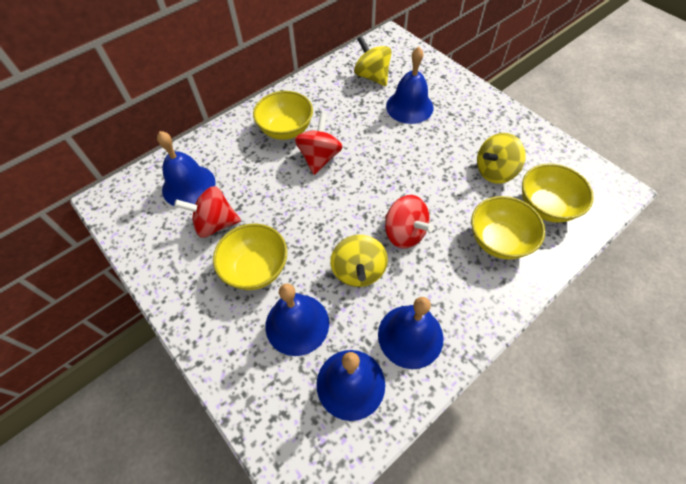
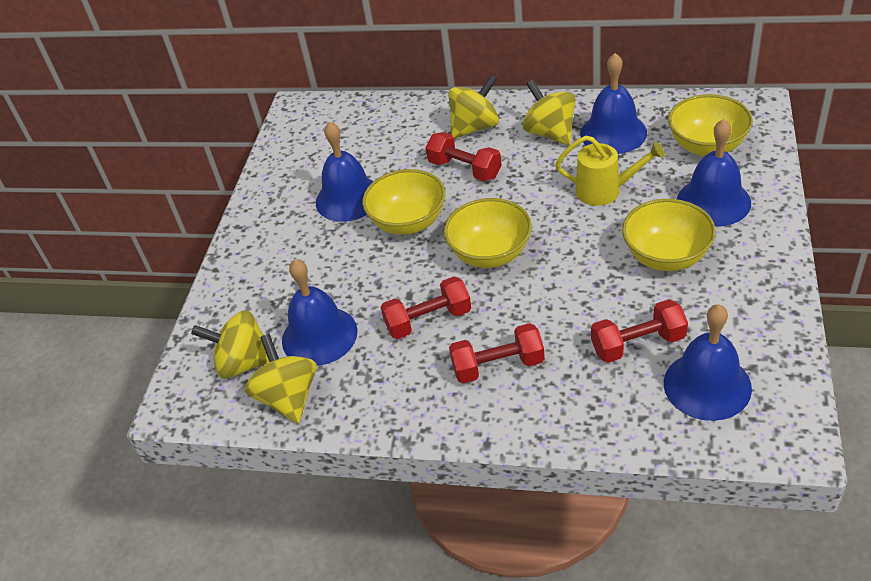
red dumbbell: 0 -> 4
red spinning top: 3 -> 0
yellow spinning top: 3 -> 4
yellow watering can: 0 -> 1

